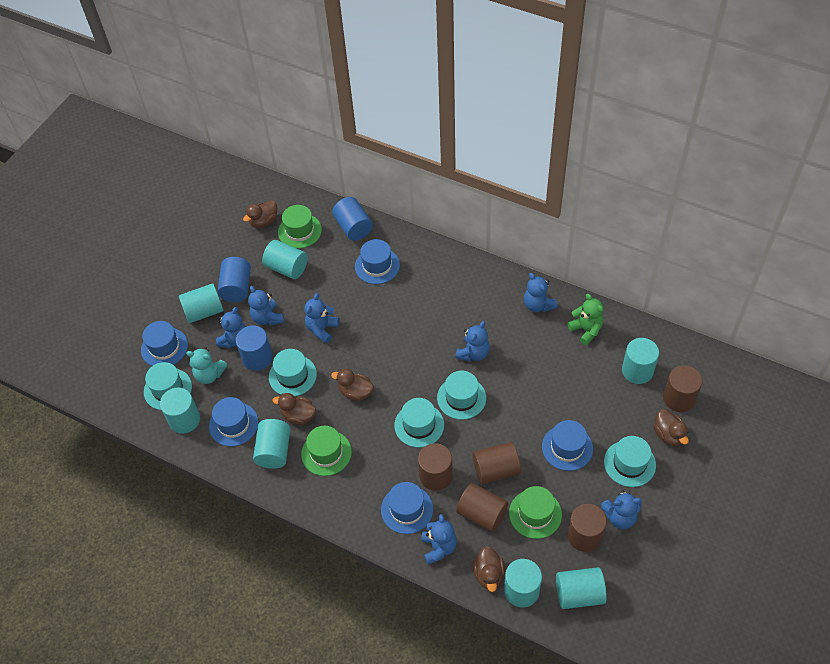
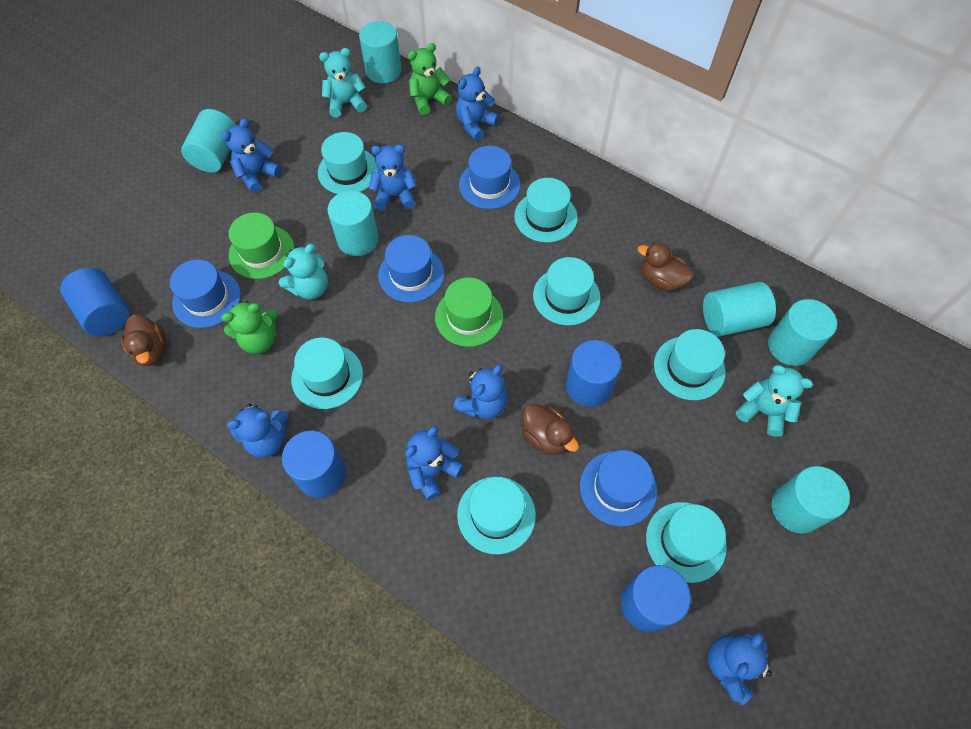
blue cylinder: 3 -> 4
blue hat: 5 -> 4
brown cylinder: 5 -> 0
brown duck: 5 -> 3
green hat: 3 -> 2
green teddy bear: 1 -> 2
turquoise cylinder: 7 -> 6
turquoise hat: 5 -> 7
turquoise teddy bear: 1 -> 3

